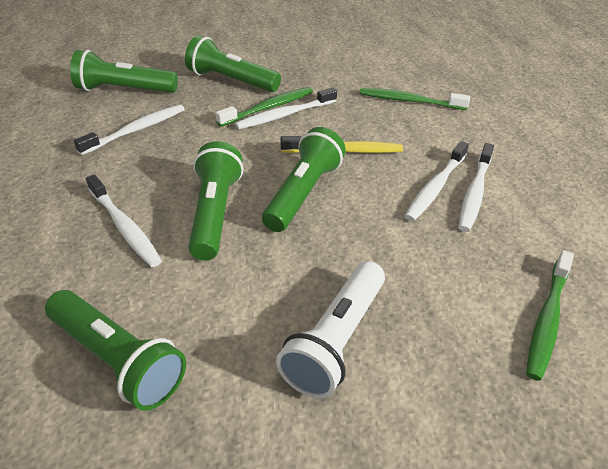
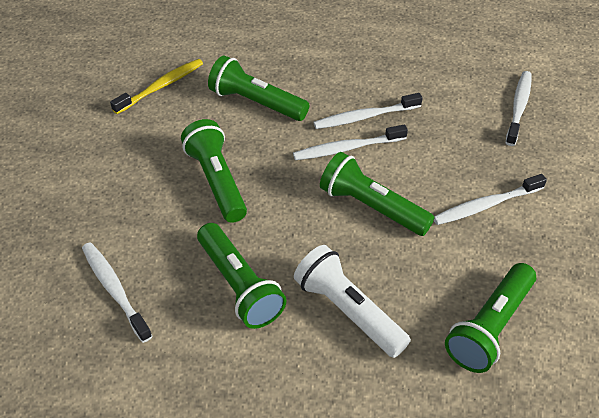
green toothbrush: 3 -> 0

